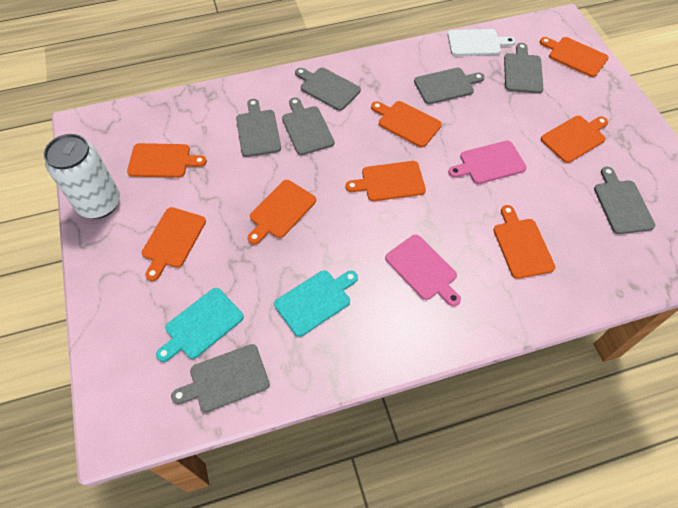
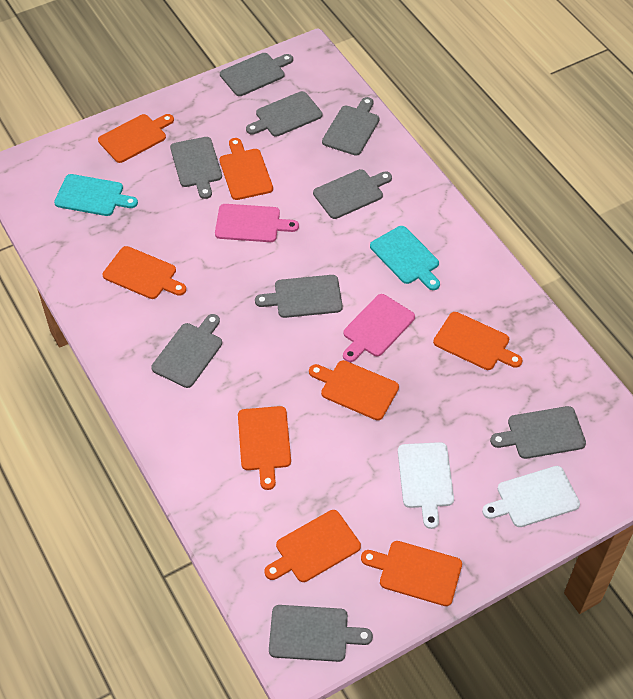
grey cutting board: 7 -> 9
white can: 1 -> 0
white cutting board: 1 -> 2

